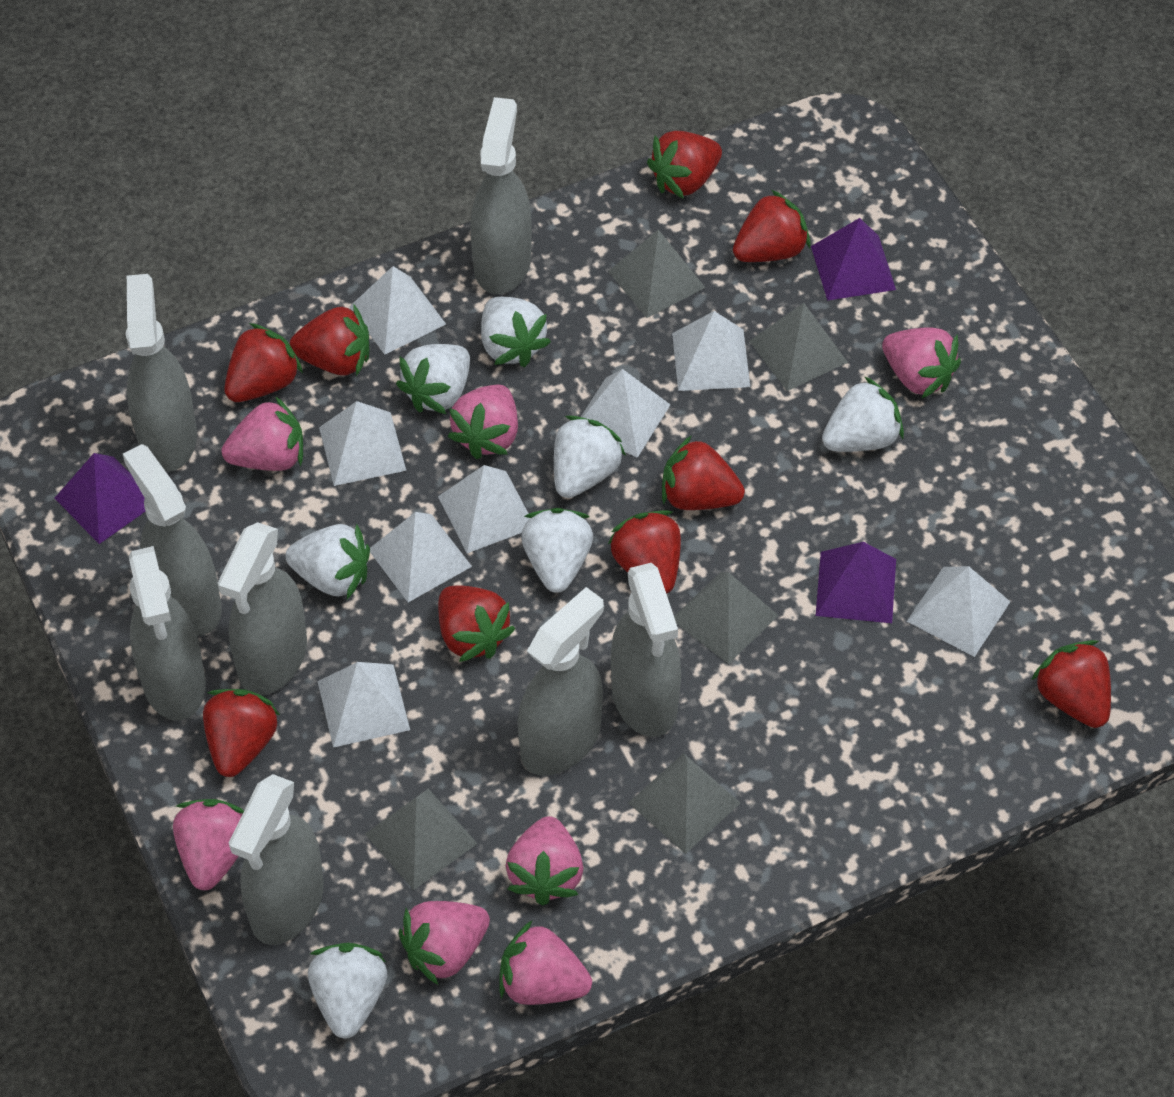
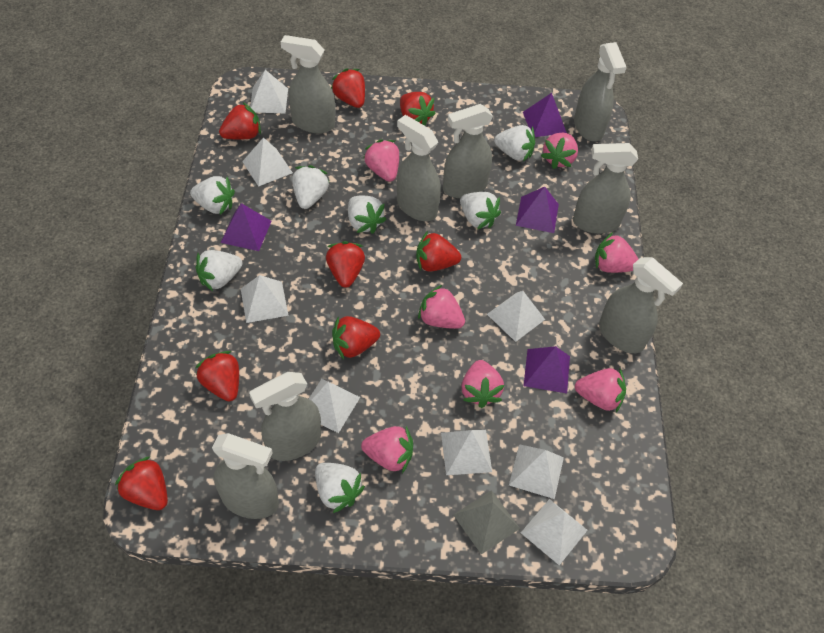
grey pyramid: 5 -> 1
purple pyramid: 3 -> 4
red strawberry: 9 -> 8

